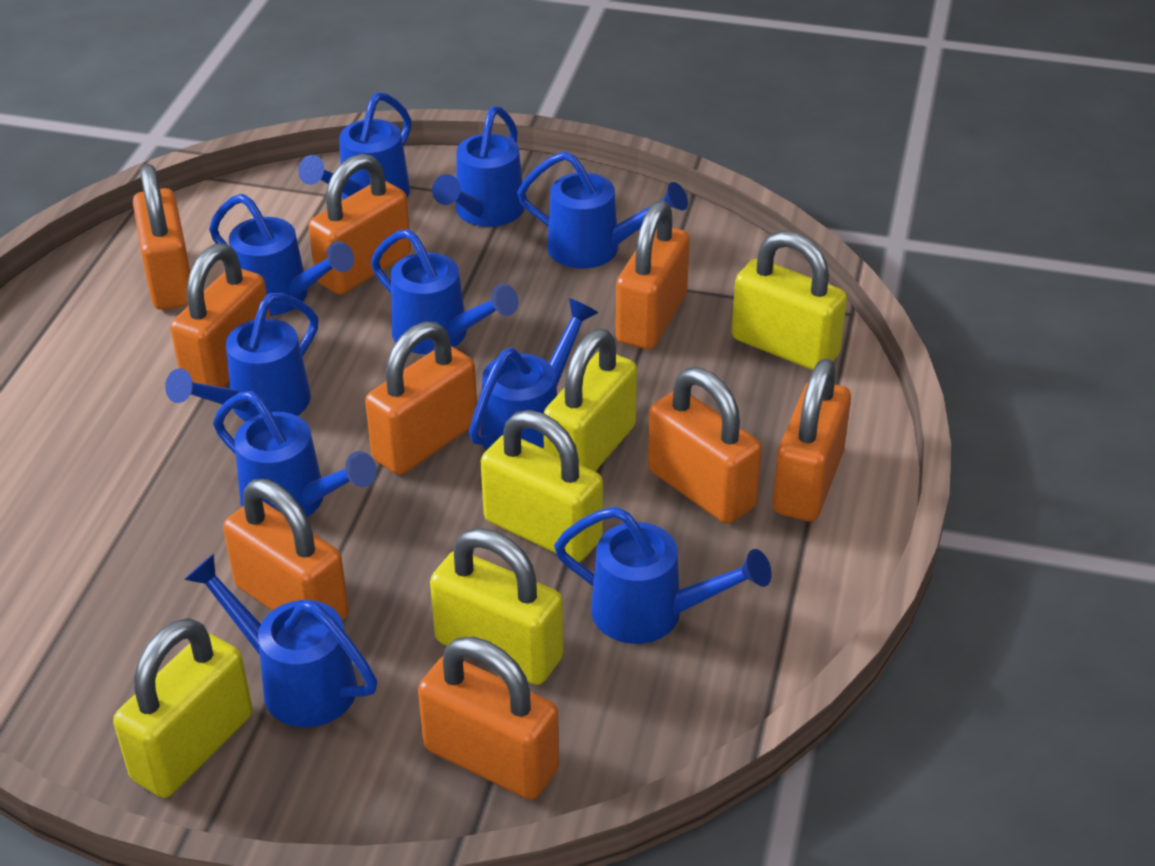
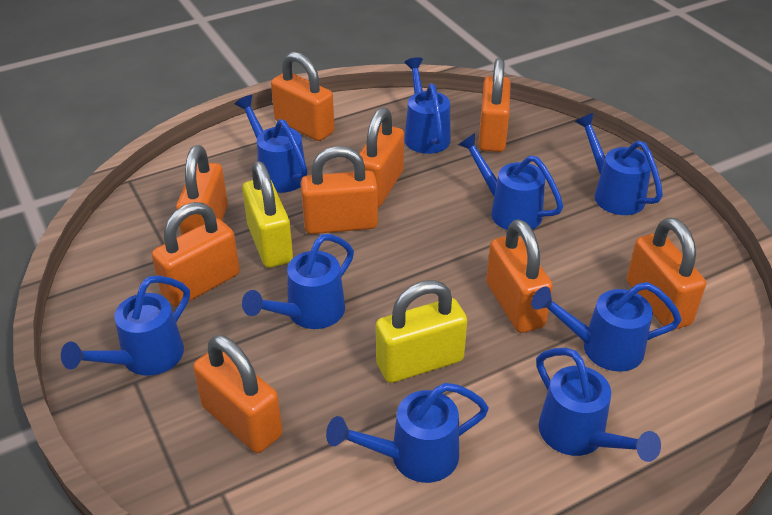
blue watering can: 10 -> 9
yellow padlock: 5 -> 2

